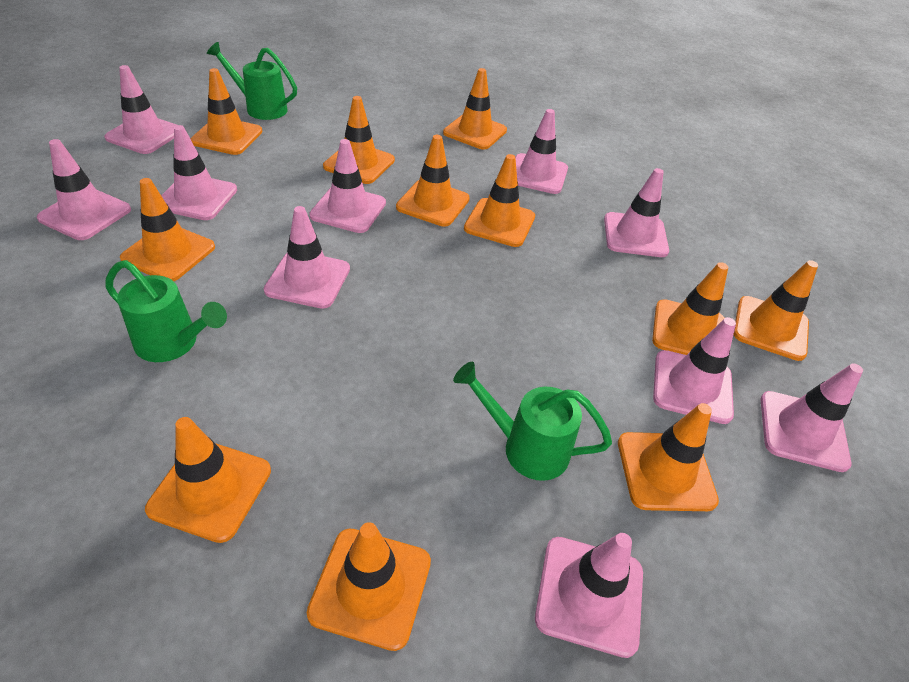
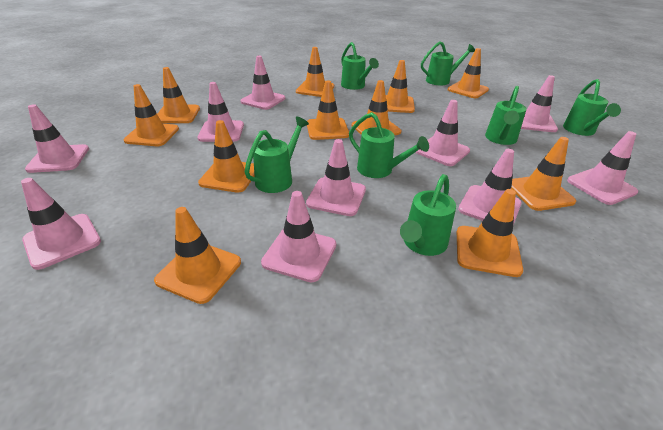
green watering can: 3 -> 7

